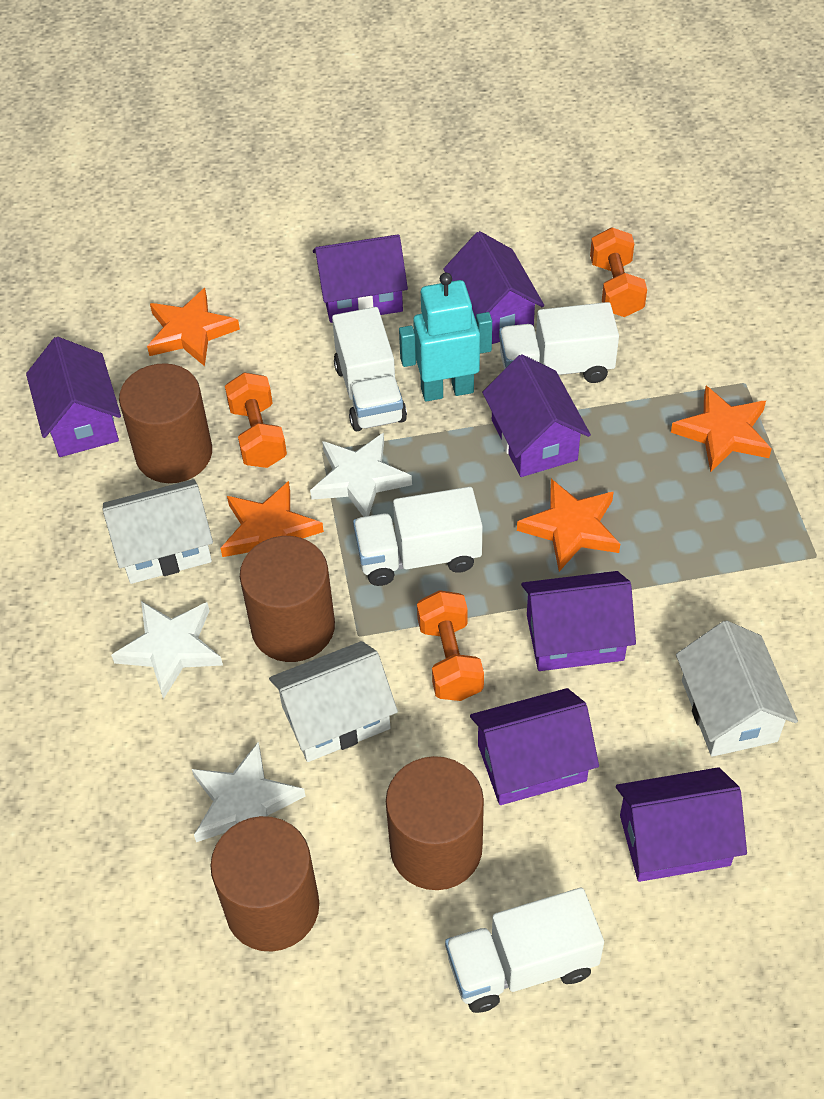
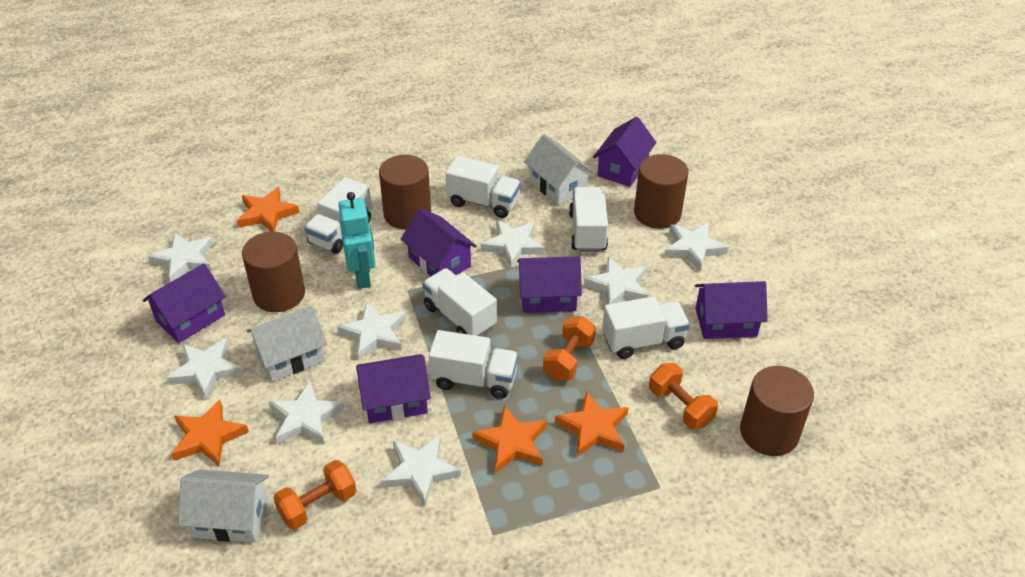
purple house: 7 -> 6
white star: 3 -> 8
white truck: 4 -> 6

